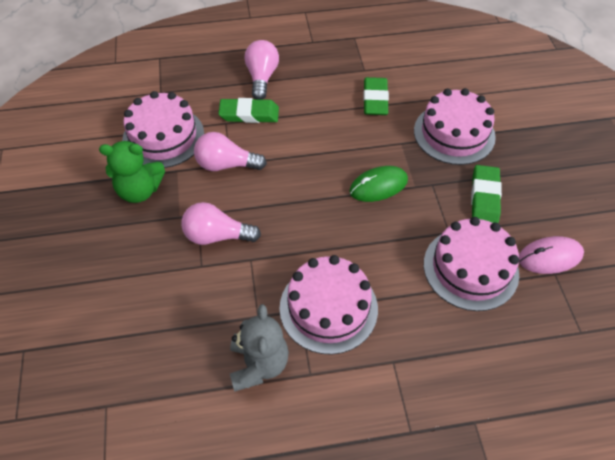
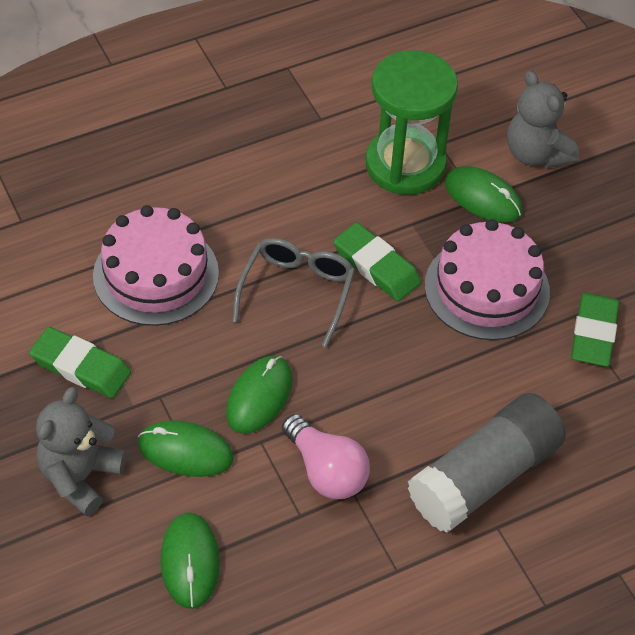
green hourglass: 0 -> 1
green mouse: 1 -> 4
green teddy bear: 1 -> 0
grey glasses: 0 -> 1
grey glue stick: 0 -> 1
grey teddy bear: 1 -> 2
pink cake: 4 -> 2
pink light bulb: 3 -> 1
pink mouse: 1 -> 0

